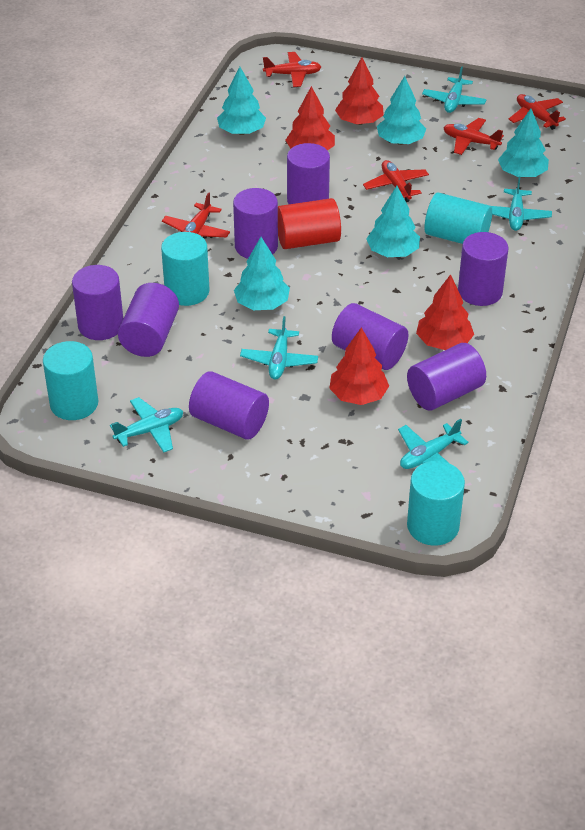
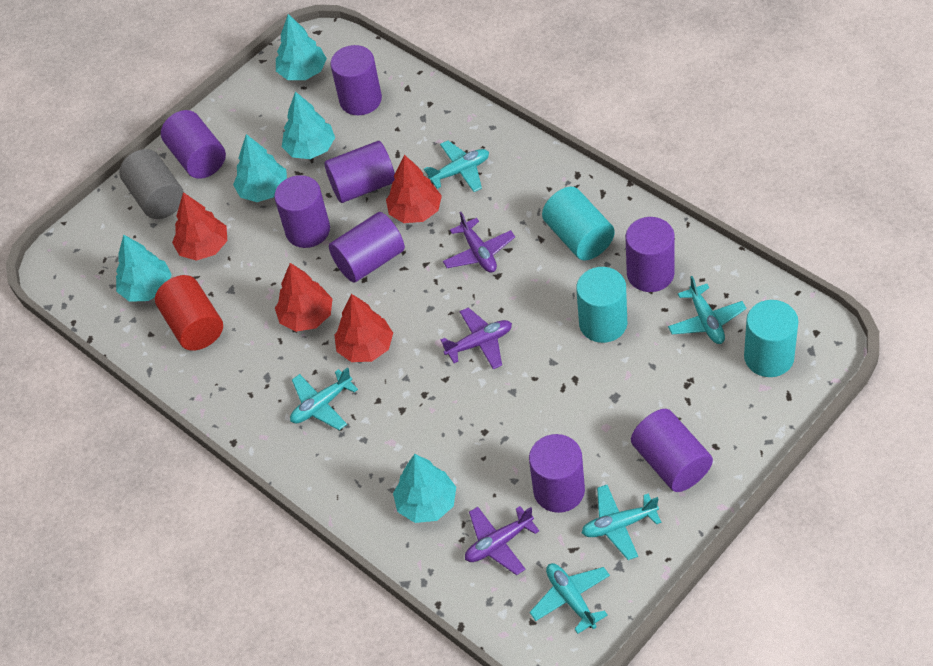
grey cylinder: 0 -> 1
purple plane: 0 -> 3
red plane: 5 -> 0
turquoise cylinder: 4 -> 3

